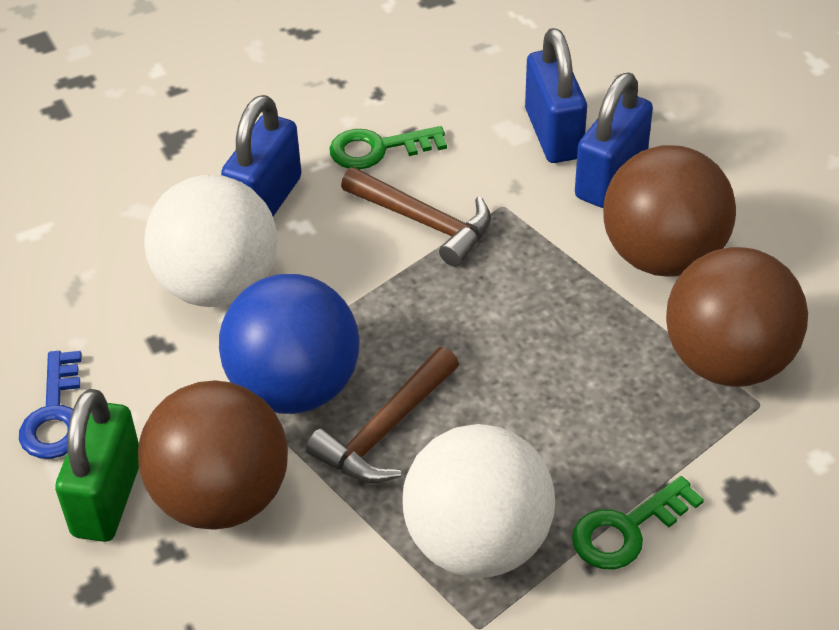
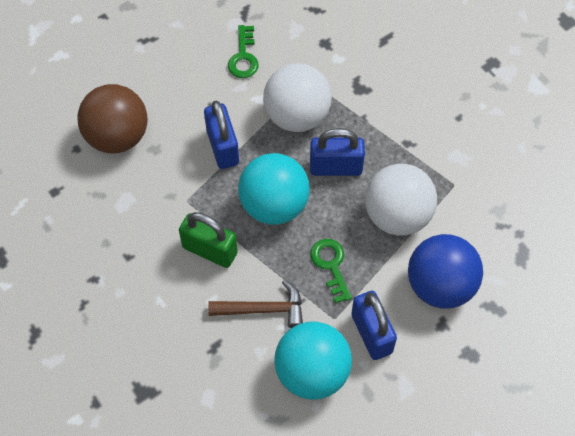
blue key: 1 -> 0
brown ball: 3 -> 1
brown hammer: 2 -> 1
turquoise ball: 0 -> 2

